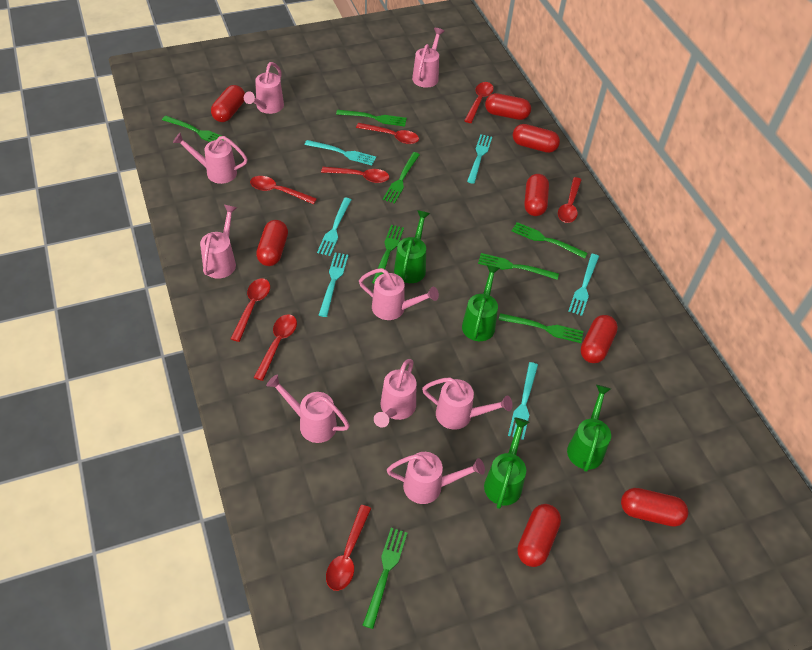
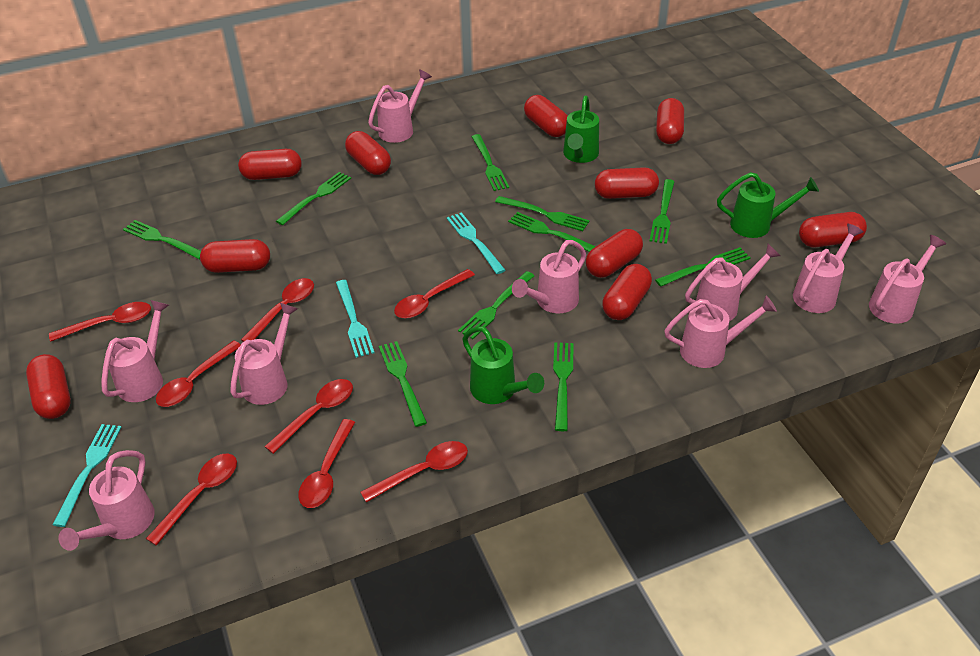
green fork: 8 -> 10
green watering can: 4 -> 3
red capsule: 8 -> 10
turquoise fork: 6 -> 3

